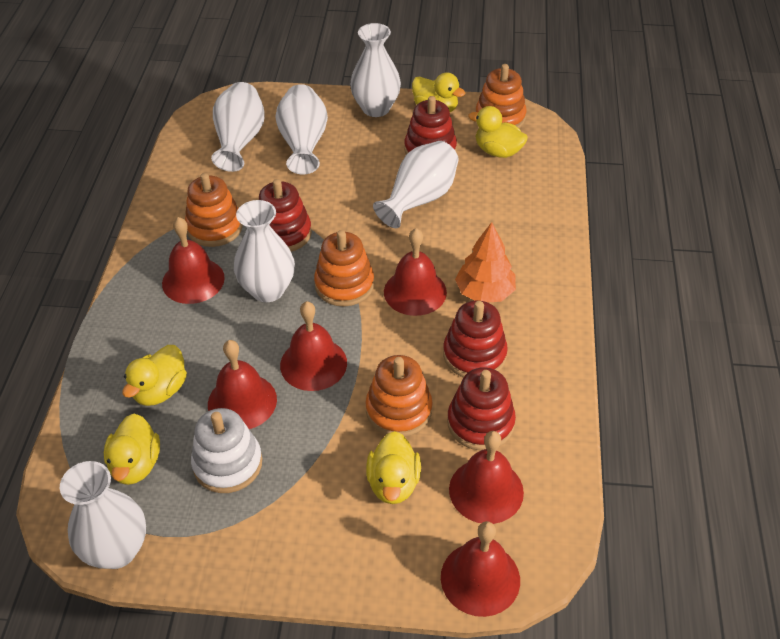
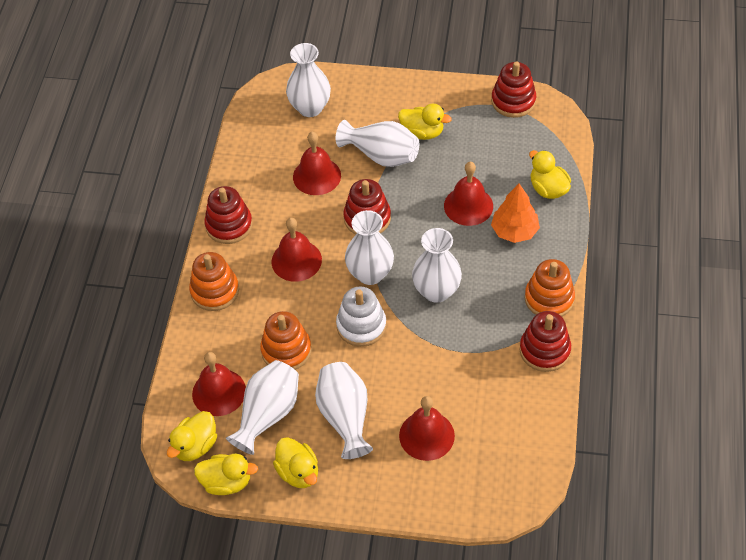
orange stacking toy: 4 -> 3
red bell: 6 -> 5

